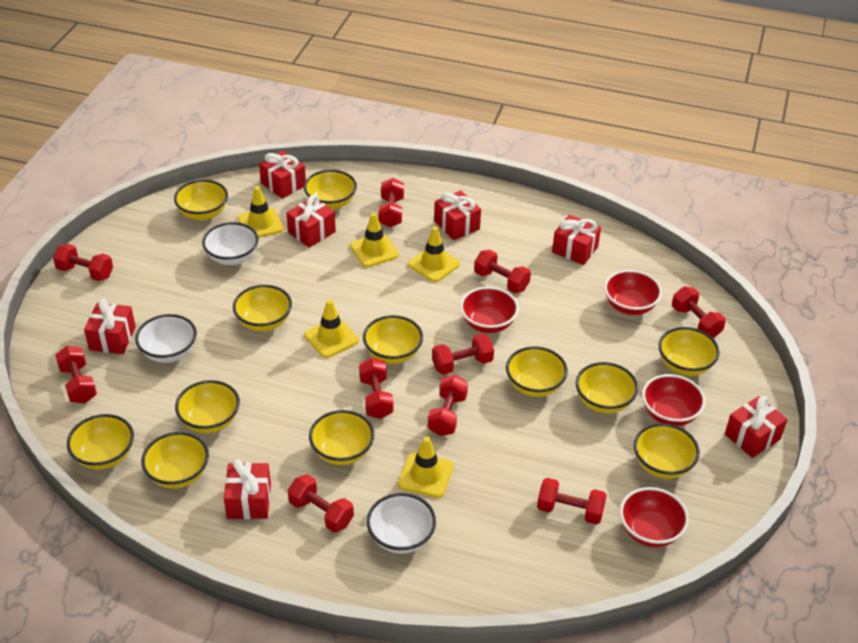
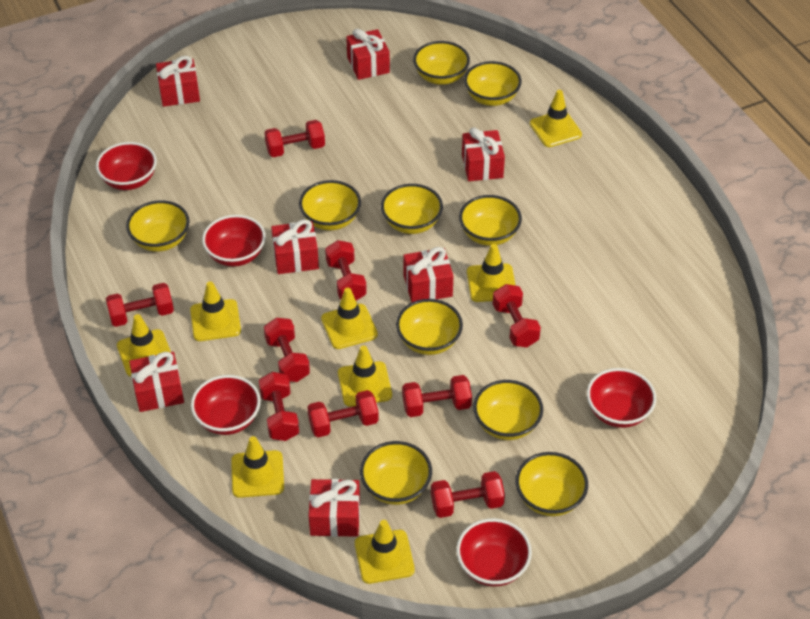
red bowl: 4 -> 5
red dumbbell: 10 -> 9
white bowl: 3 -> 0
yellow bowl: 12 -> 10
yellow traffic cone: 5 -> 8

